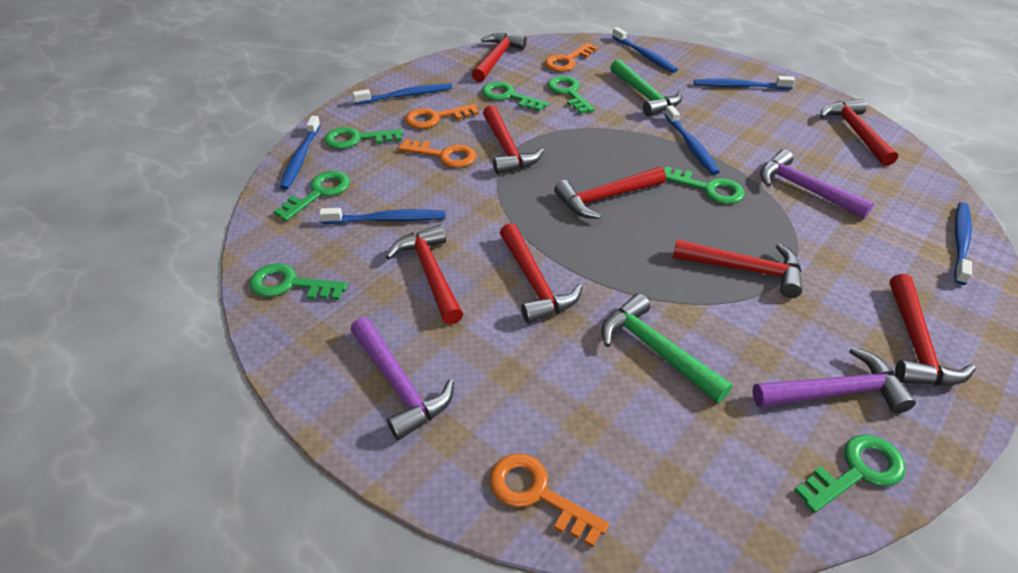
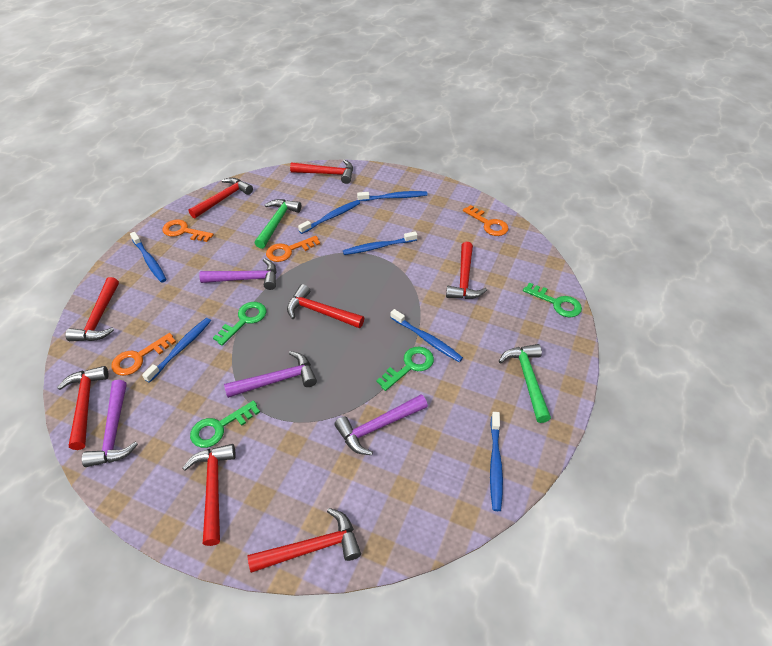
green key: 7 -> 4
purple hammer: 3 -> 4

